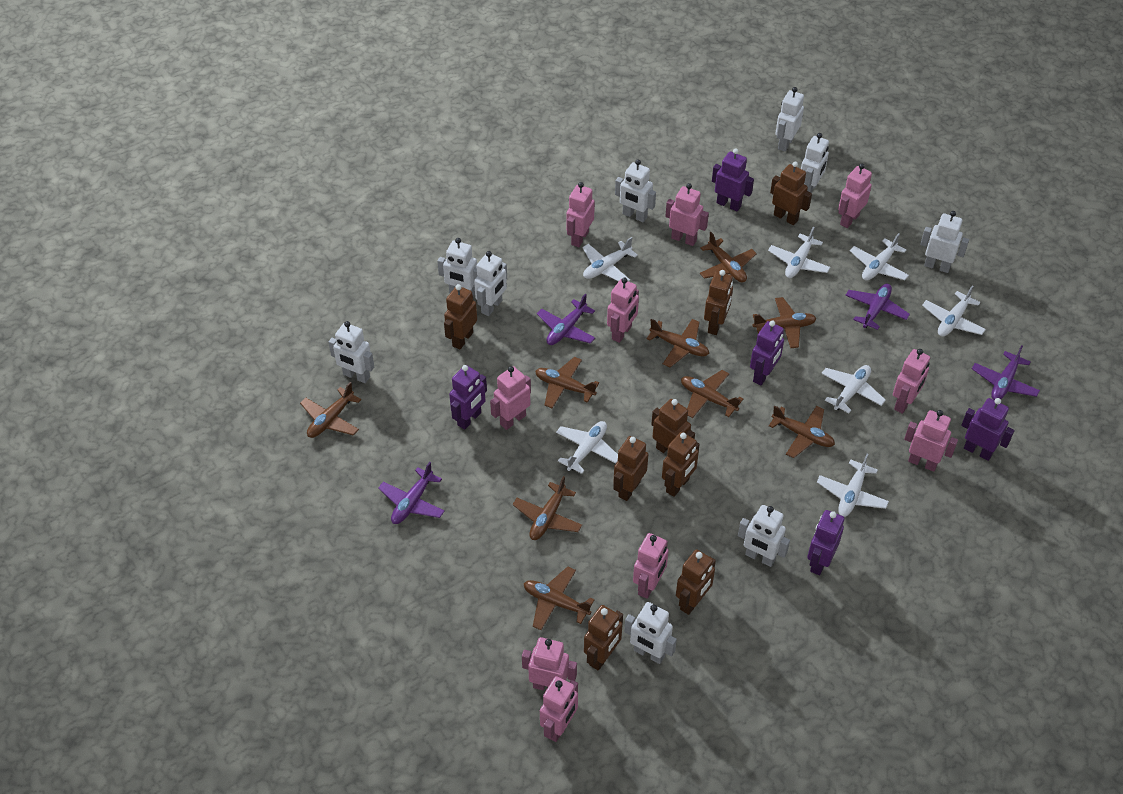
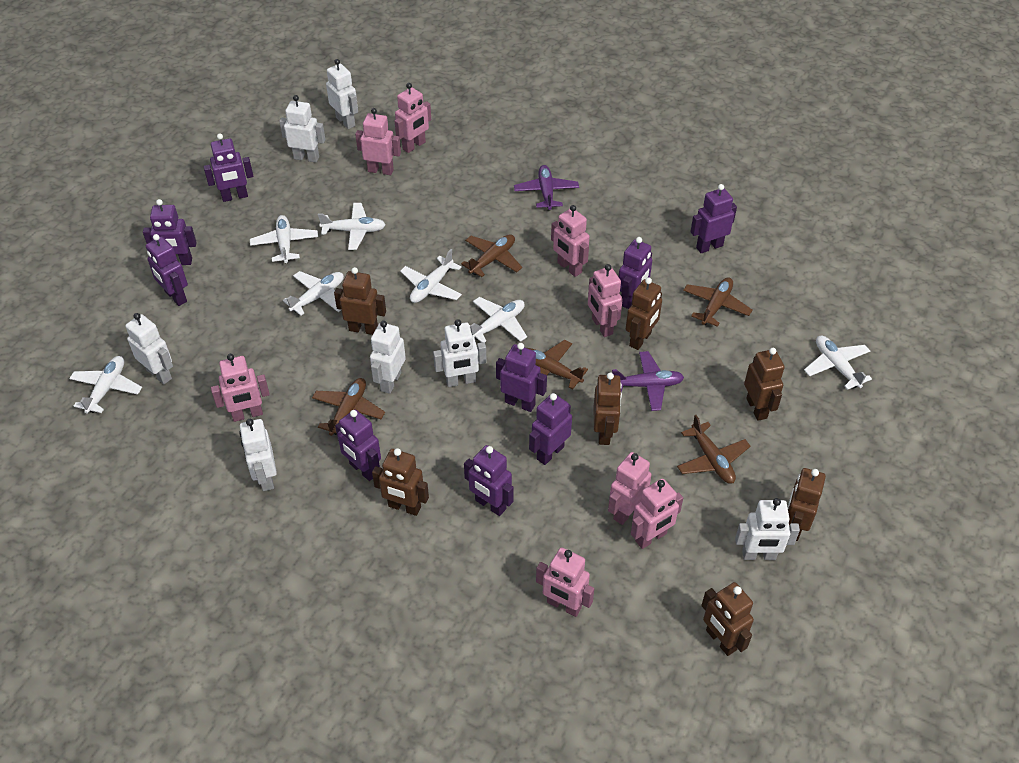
brown plane: 9 -> 5
brown robot: 8 -> 7
pink robot: 10 -> 8
purple plane: 4 -> 2
purple robot: 5 -> 9
white robot: 9 -> 7

